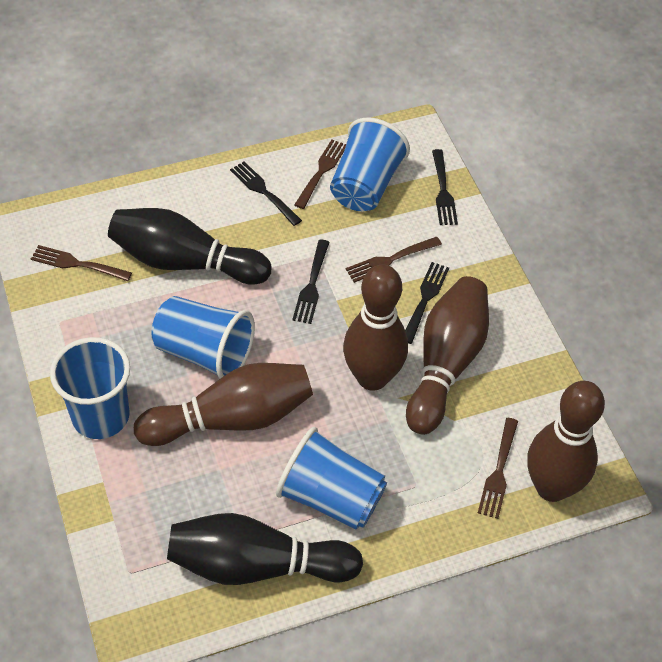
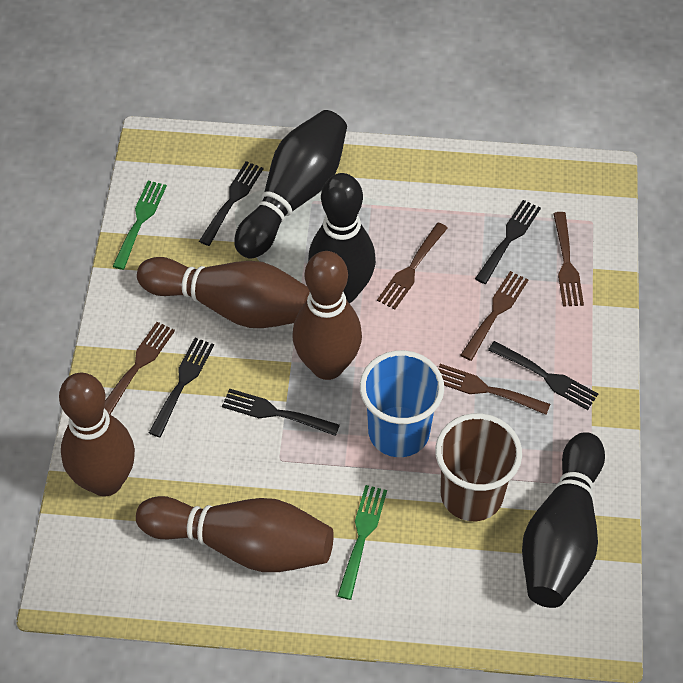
black bowling pin: 2 -> 3
black fork: 4 -> 5
blue cup: 4 -> 1
brown cup: 0 -> 1
brown fork: 4 -> 5
green fork: 0 -> 2

